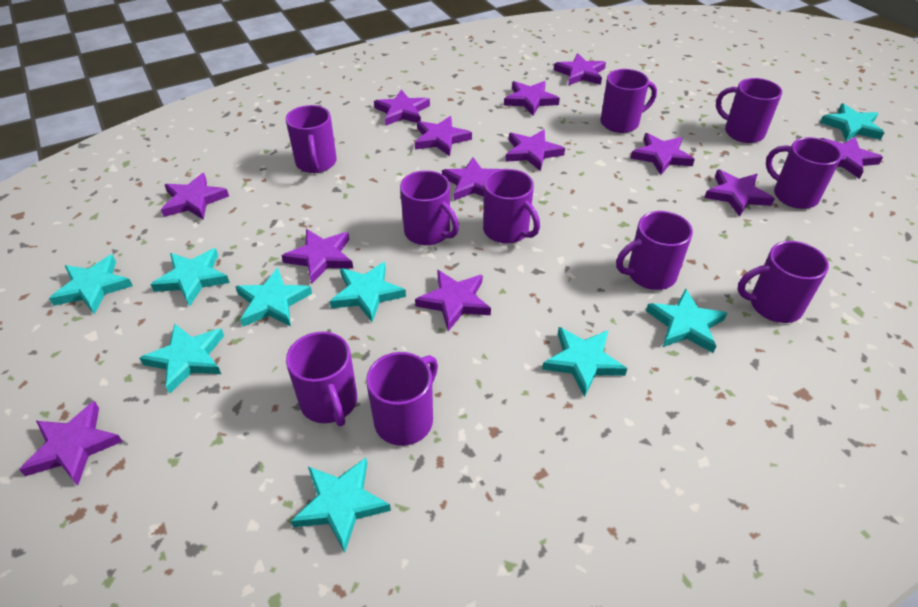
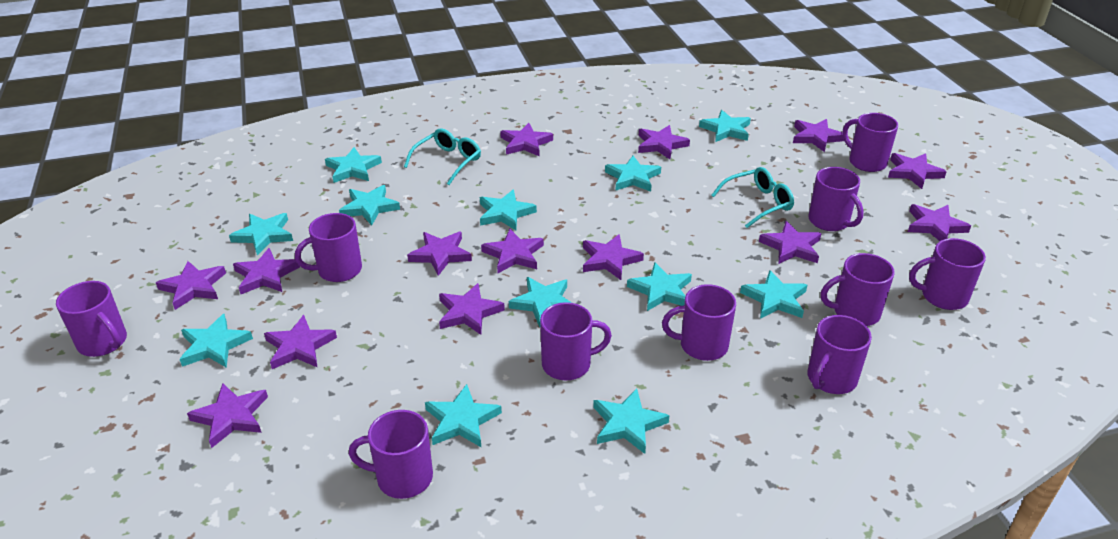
purple star: 13 -> 14
turquoise glasses: 0 -> 2
turquoise star: 9 -> 12

